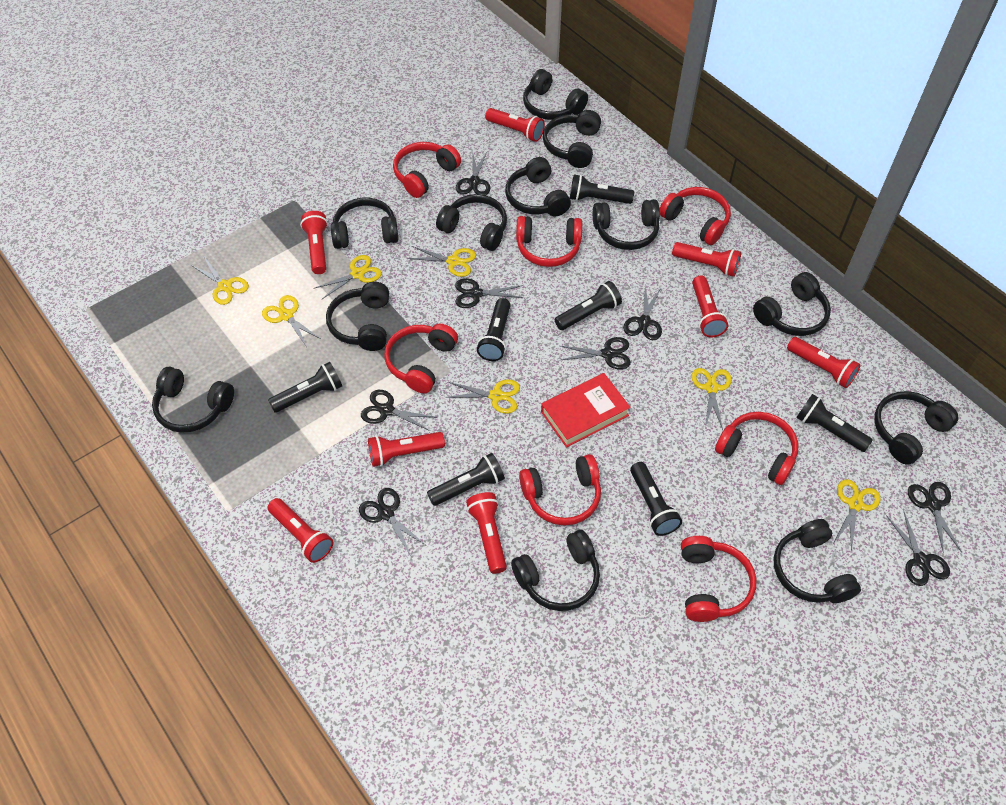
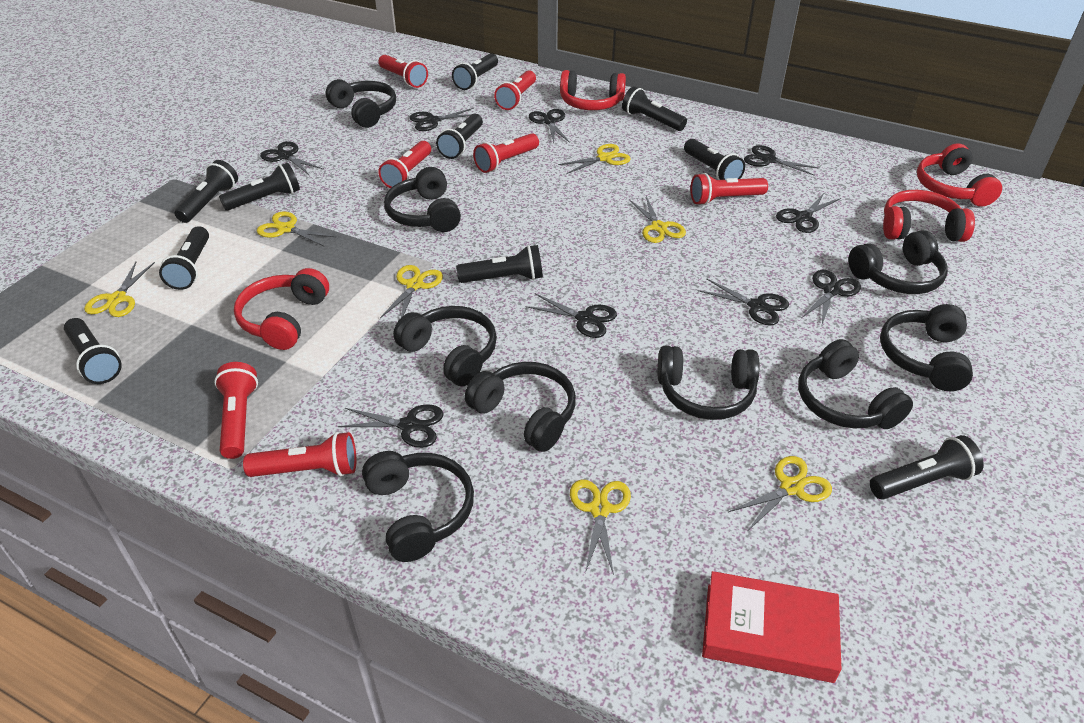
black flashlight: 7 -> 10
black headphones: 12 -> 9
black scissors: 8 -> 9
red flashlight: 8 -> 7
red headphones: 7 -> 4

